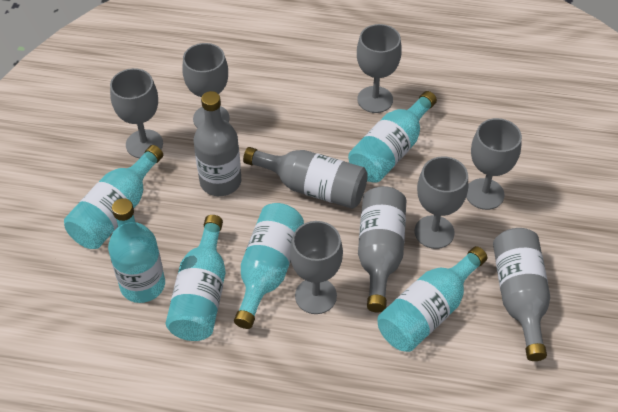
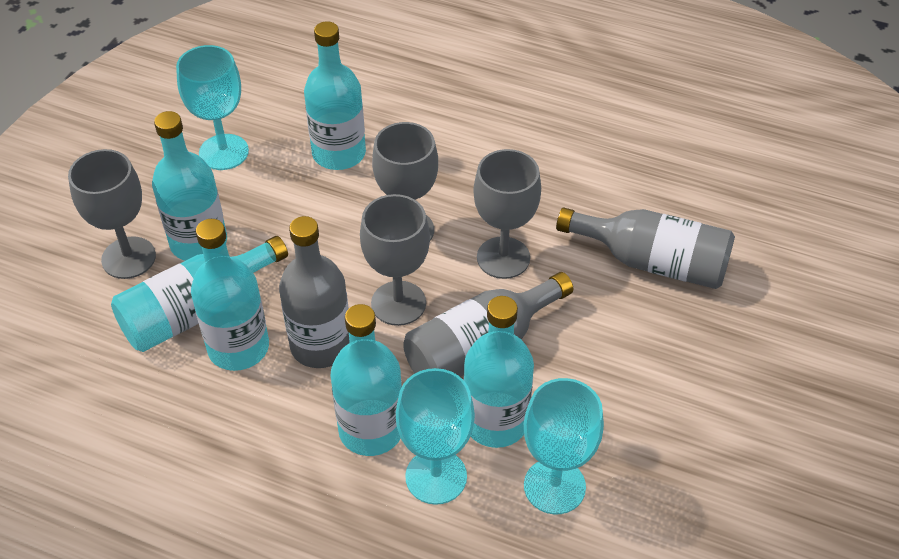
grey bottle: 4 -> 3
grey goblet: 6 -> 4
turquoise goblet: 0 -> 3

